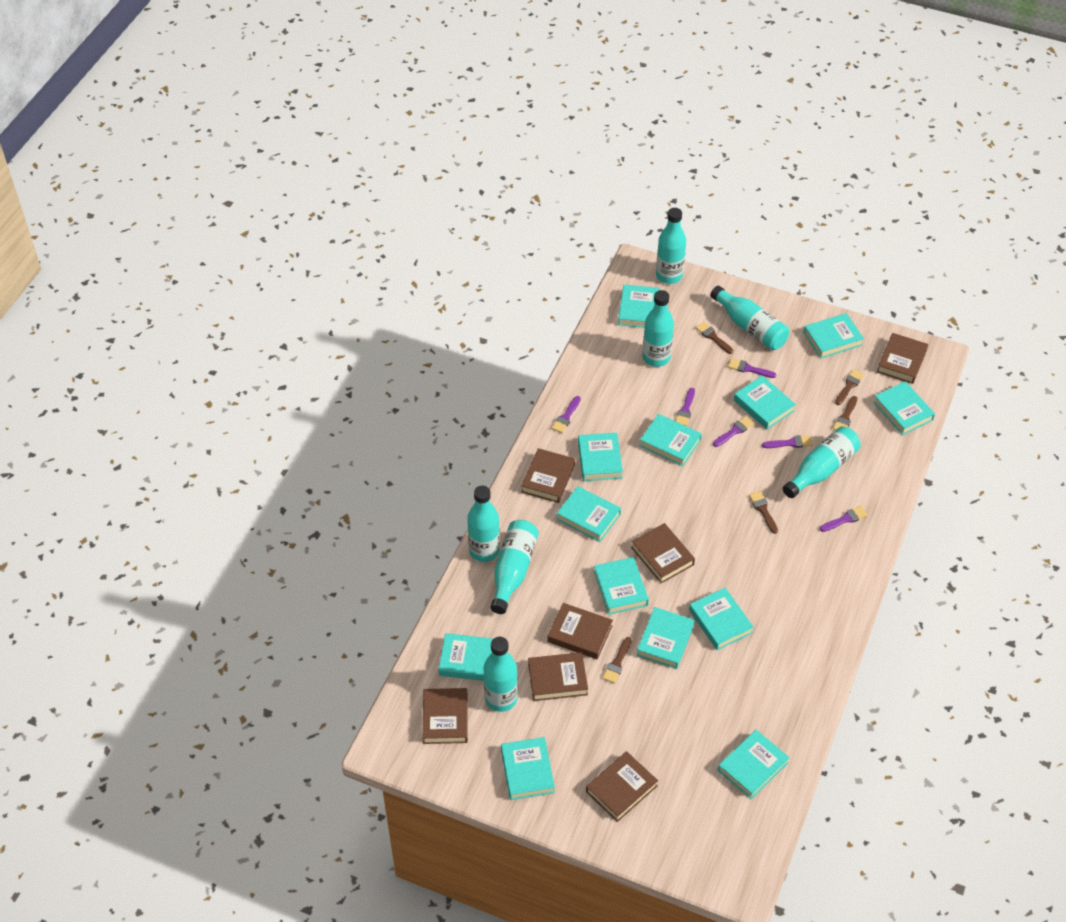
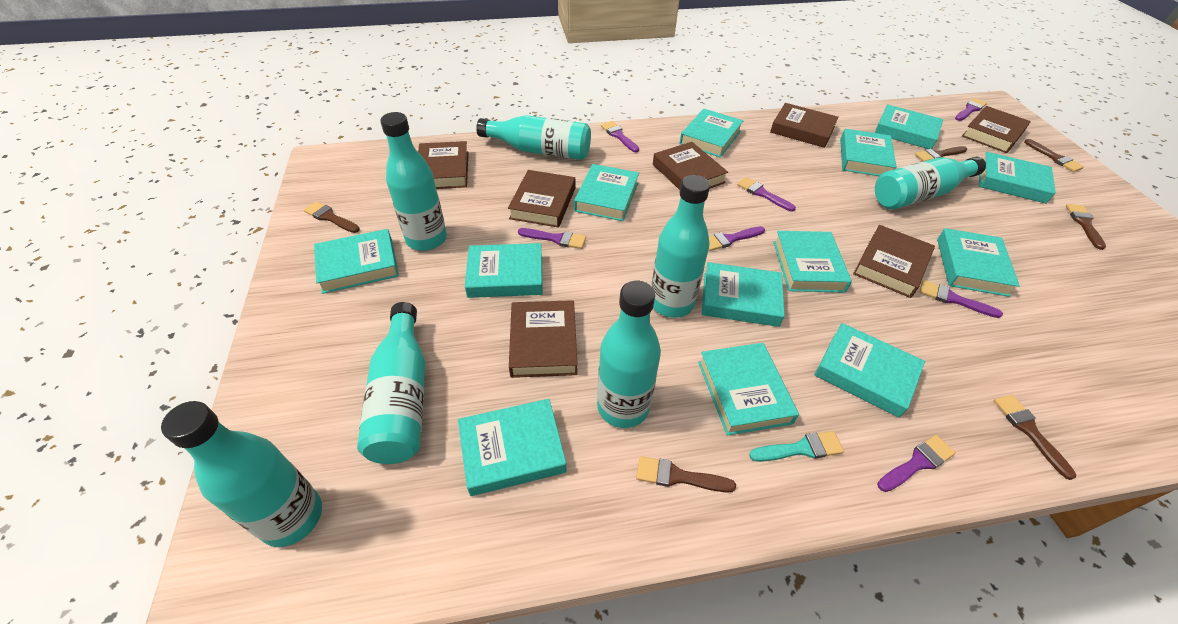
brown brush: 5 -> 6
purple brush: 6 -> 7
turquoise brush: 0 -> 1

